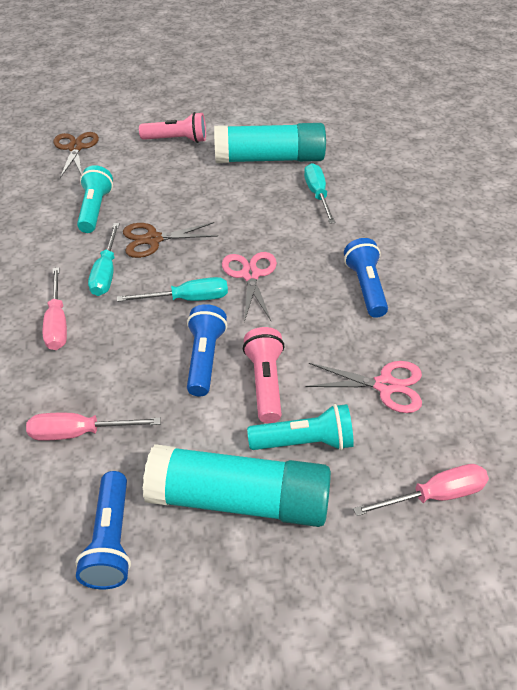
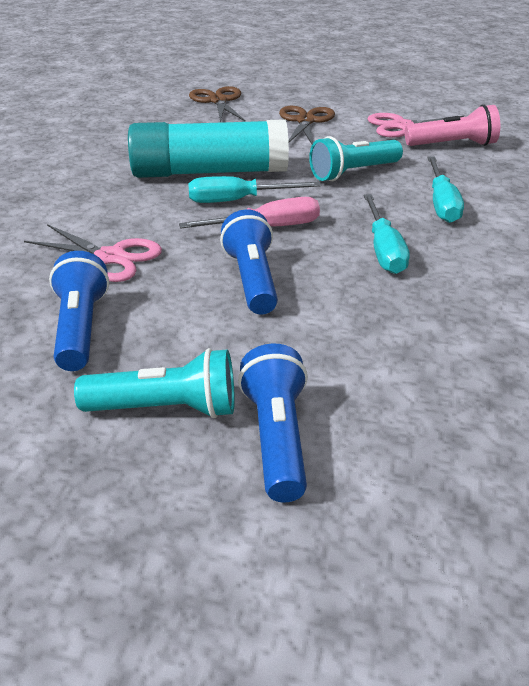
pink flashlight: 2 -> 1
pink screwdriver: 3 -> 1
turquoise glue stick: 2 -> 1

